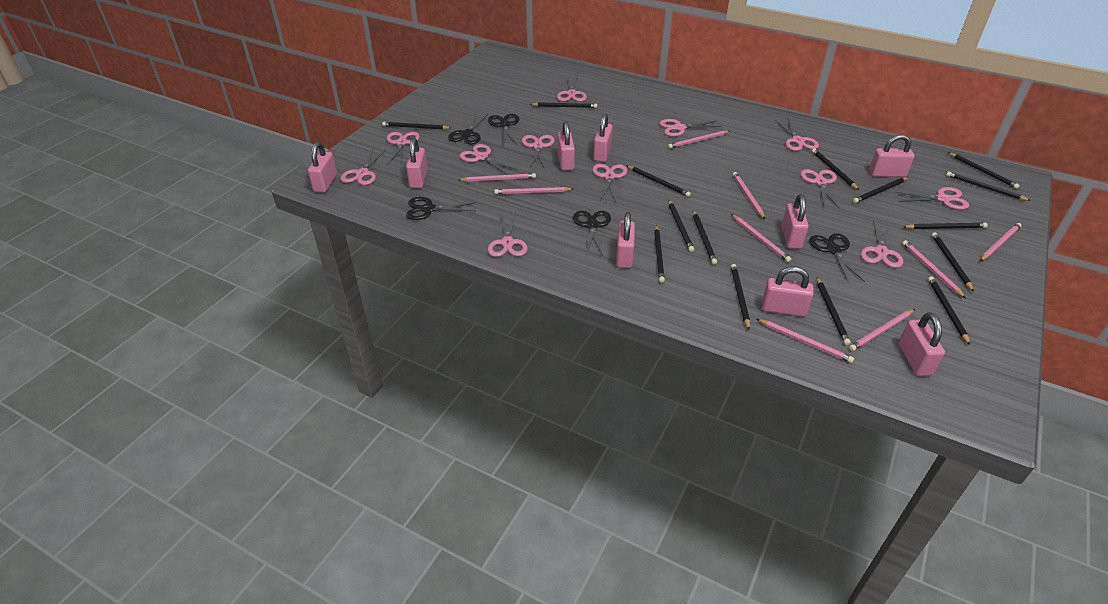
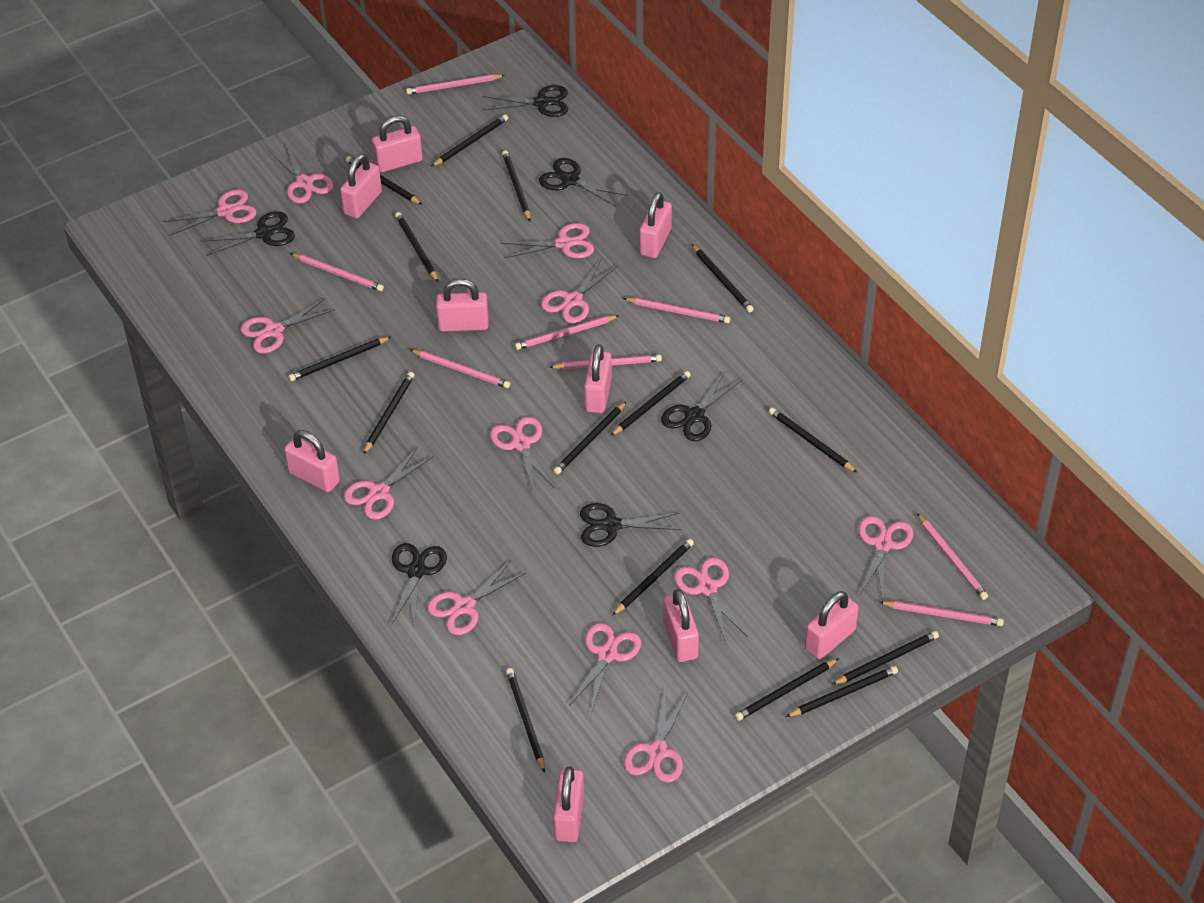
black scissors: 5 -> 6
pink pencil: 9 -> 8

